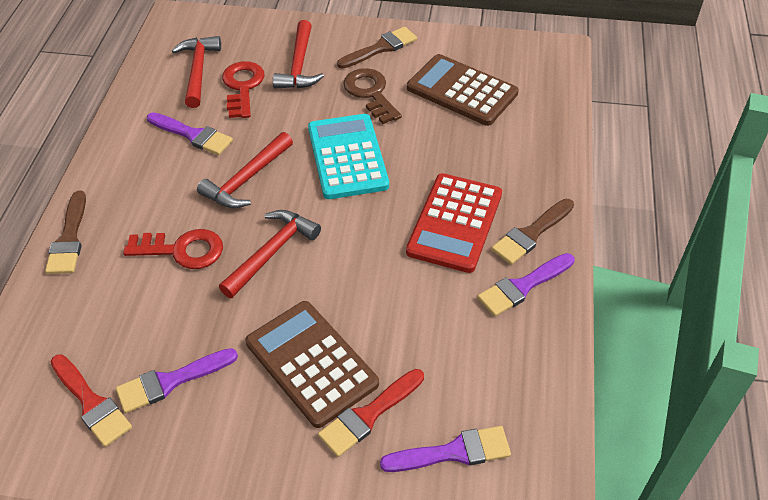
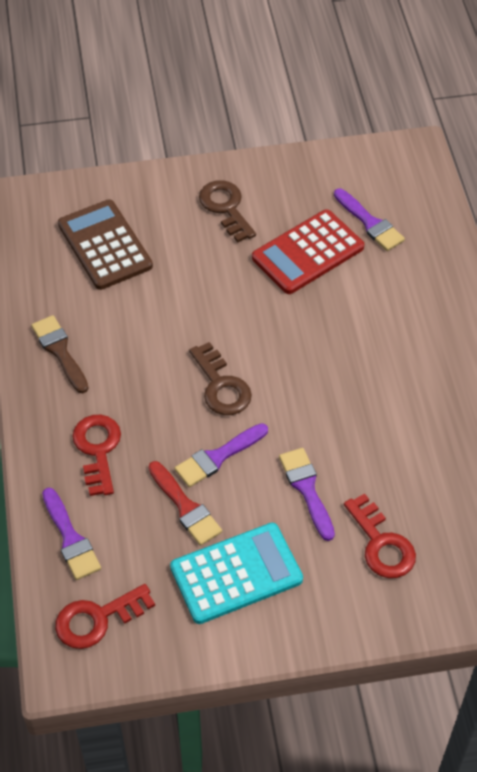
brown brush: 3 -> 1
brown calculator: 2 -> 1
brown key: 1 -> 2
red brush: 2 -> 1
red hammer: 4 -> 0
red key: 2 -> 3

